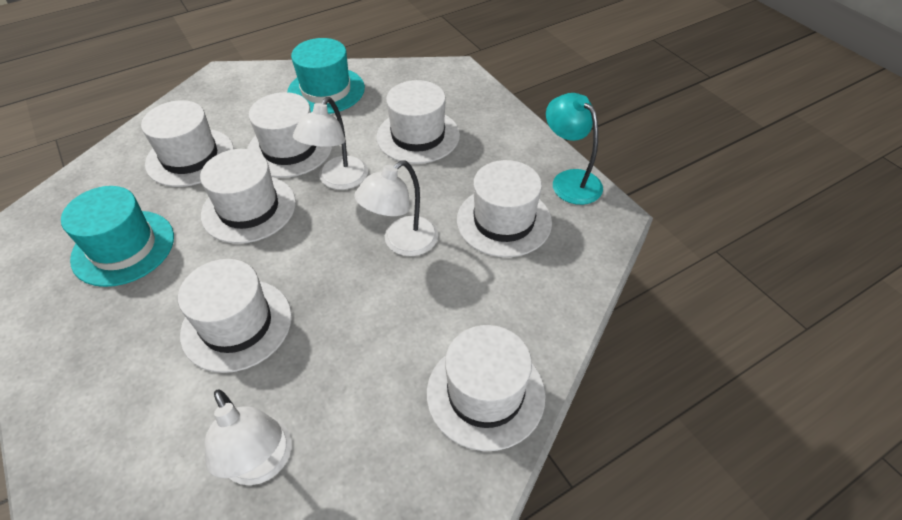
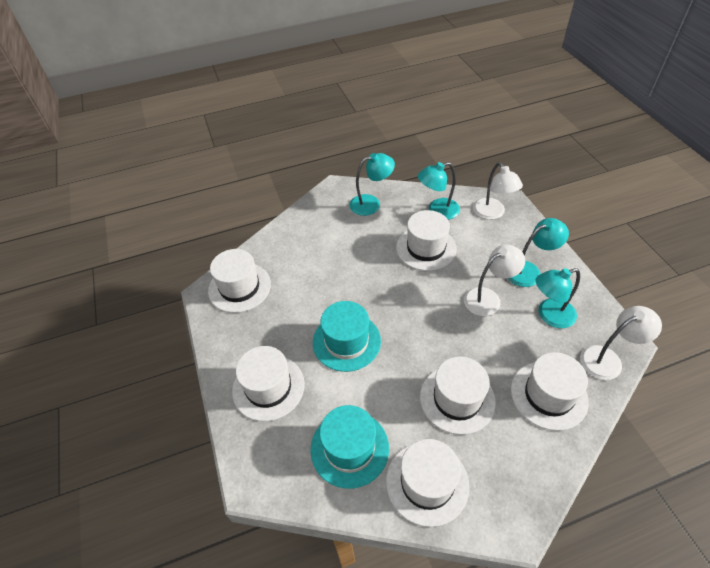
turquoise lamp: 1 -> 4
white hat: 7 -> 6

